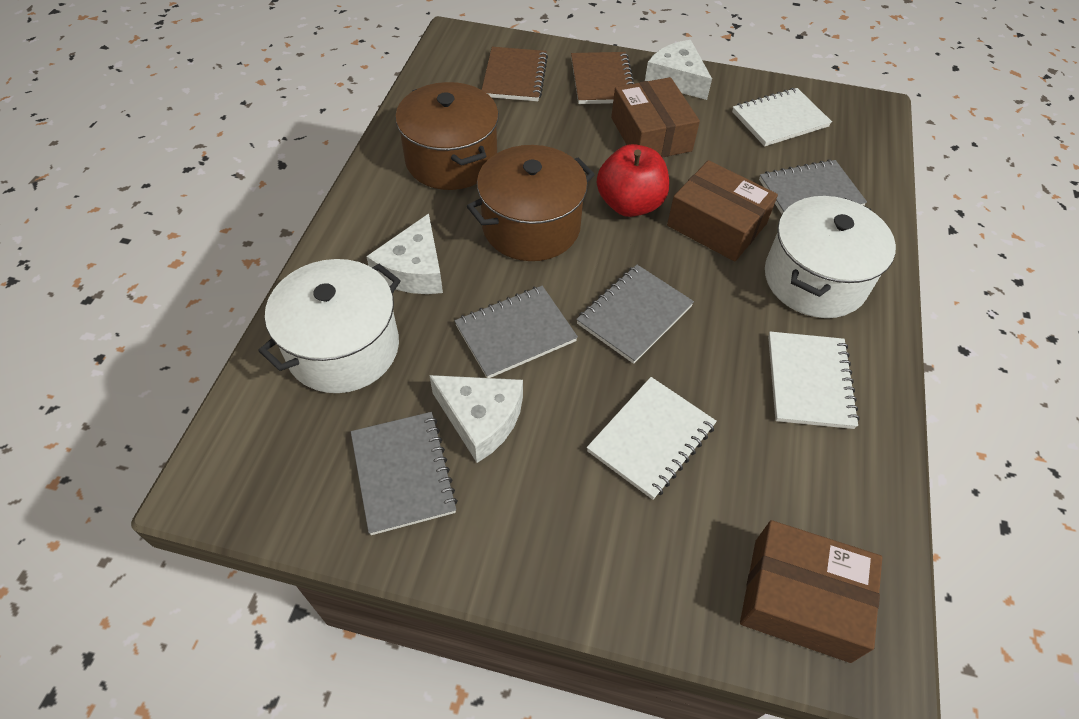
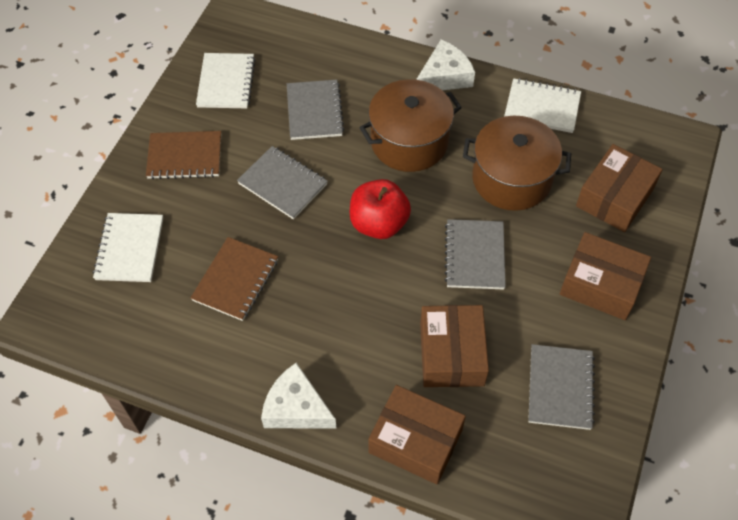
brown box: 3 -> 4
white cheese: 3 -> 2
white pot: 2 -> 0

